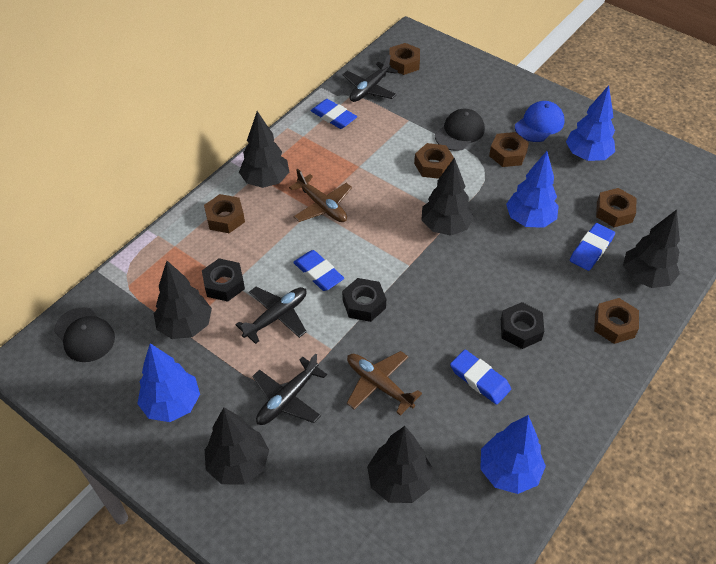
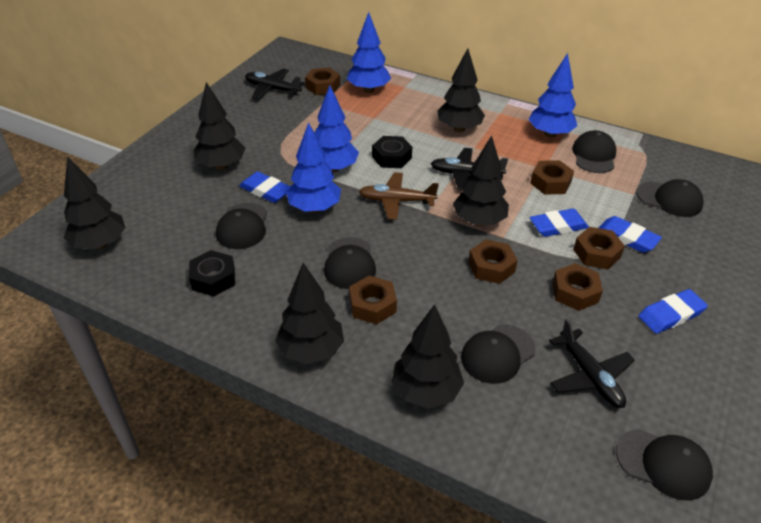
black cap: 2 -> 6
black nut: 3 -> 2
blue cap: 1 -> 0
brown plane: 2 -> 1

